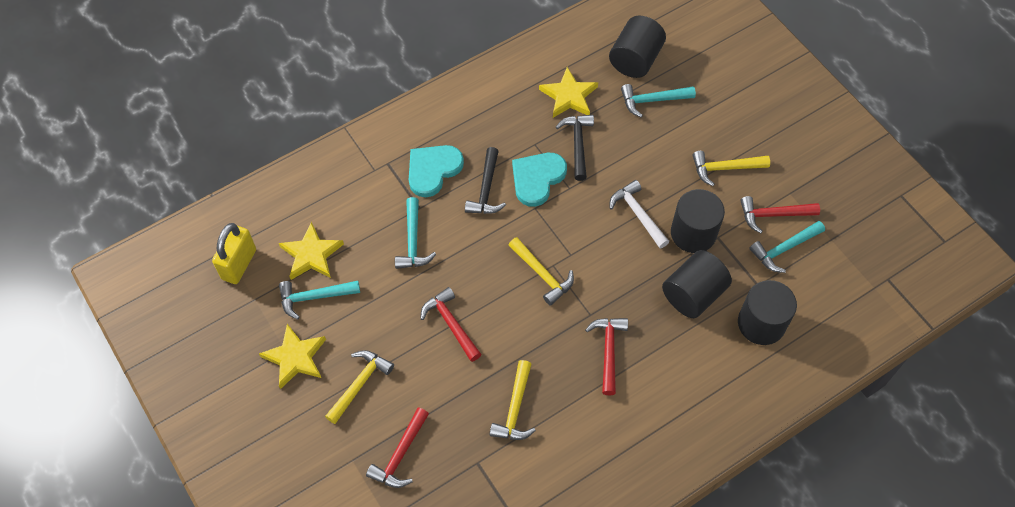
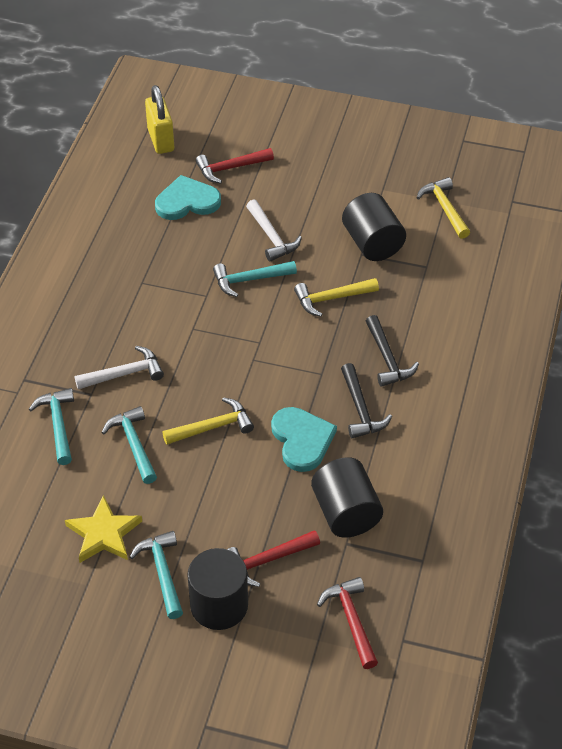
black cylinder: 4 -> 3
red hammer: 4 -> 3
white hammer: 1 -> 2
yellow hammer: 4 -> 3
yellow star: 3 -> 1

